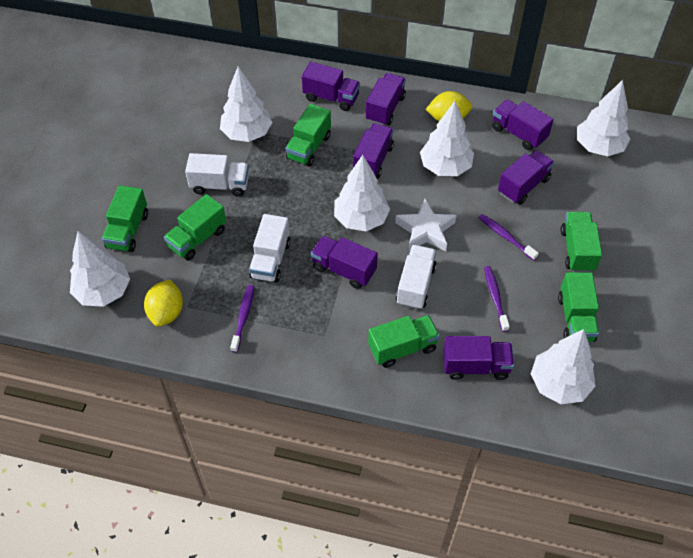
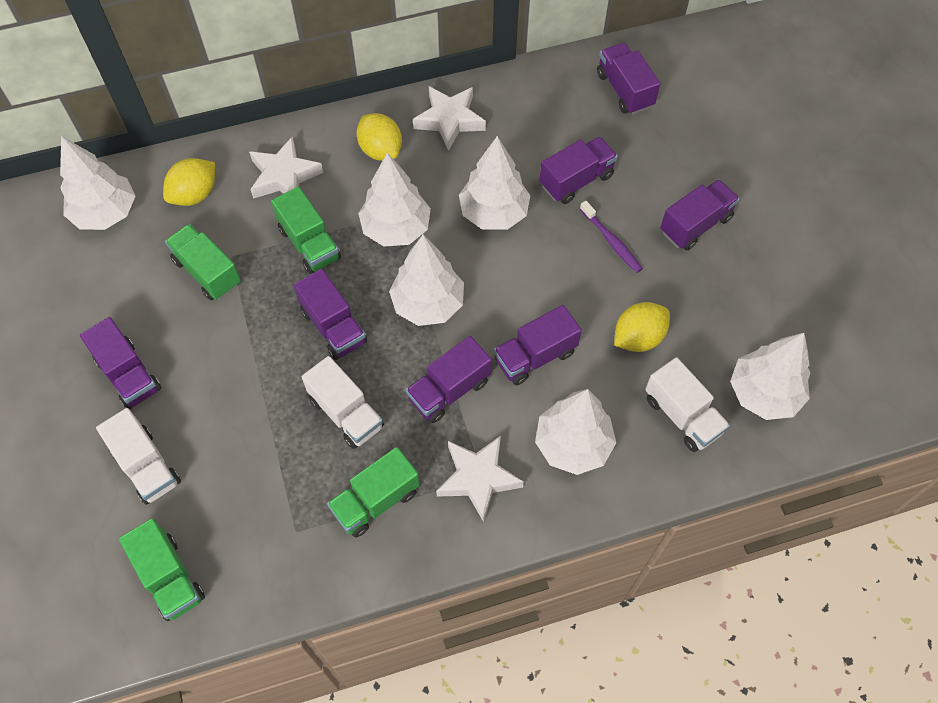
green truck: 6 -> 4
purple toothbrush: 3 -> 1
white star: 1 -> 3
yellow lemon: 2 -> 3

